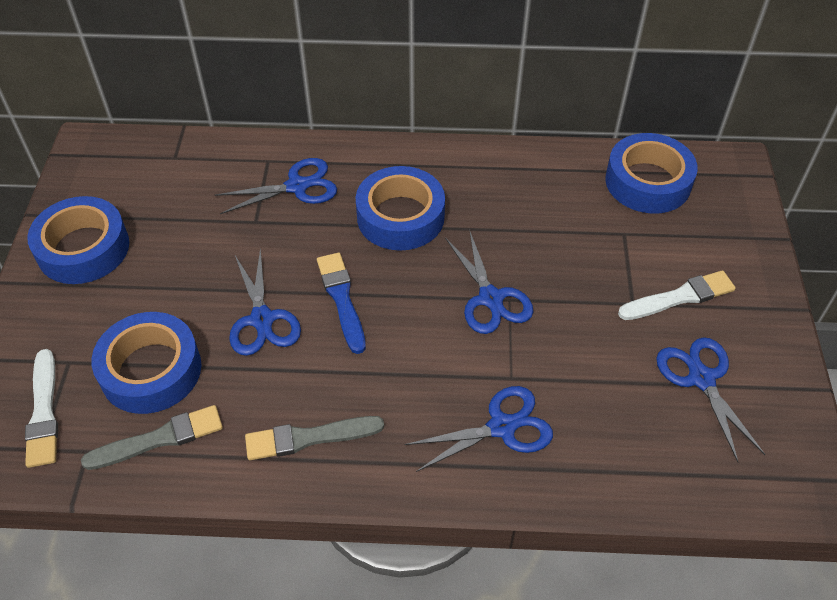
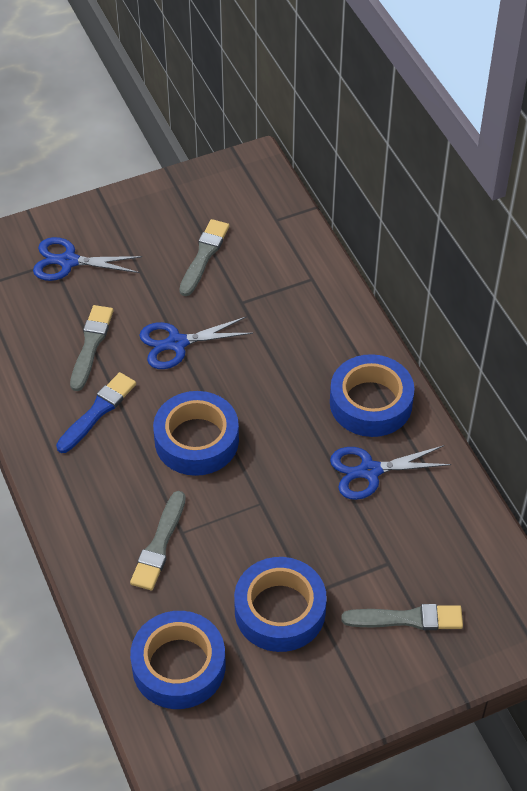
blue scissors: 5 -> 3
grey brush: 2 -> 4
white brush: 2 -> 0

